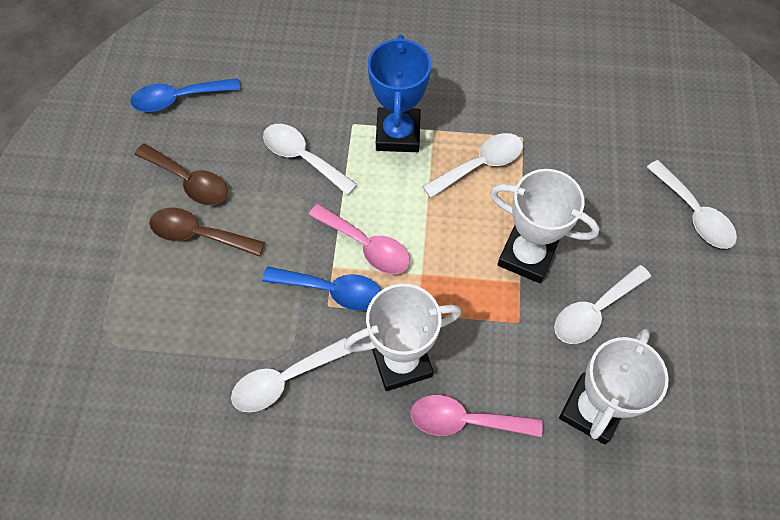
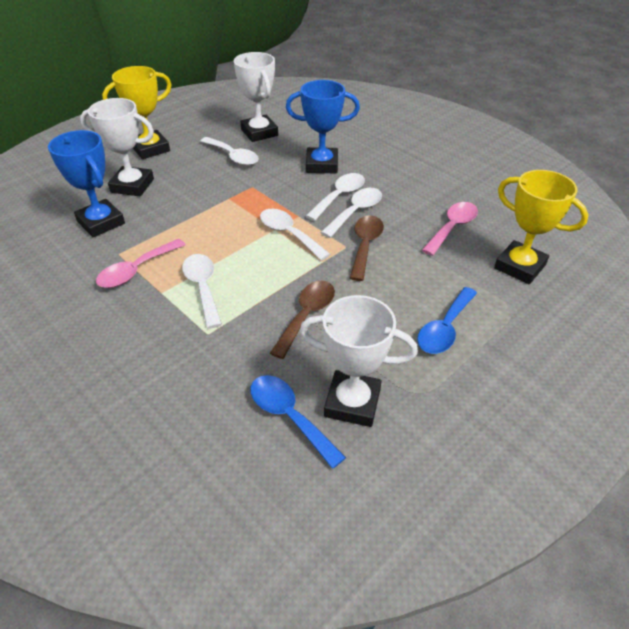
blue trophy: 1 -> 2
yellow trophy: 0 -> 2

